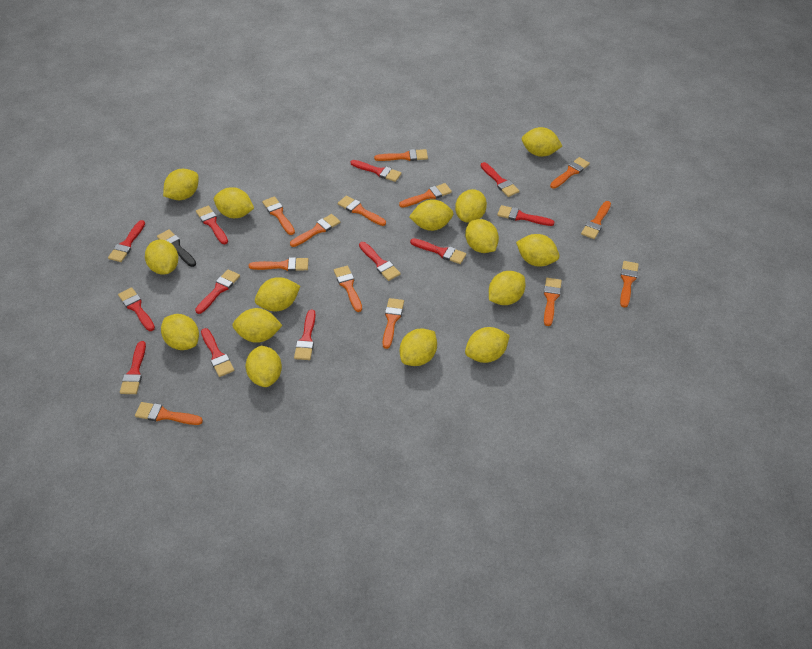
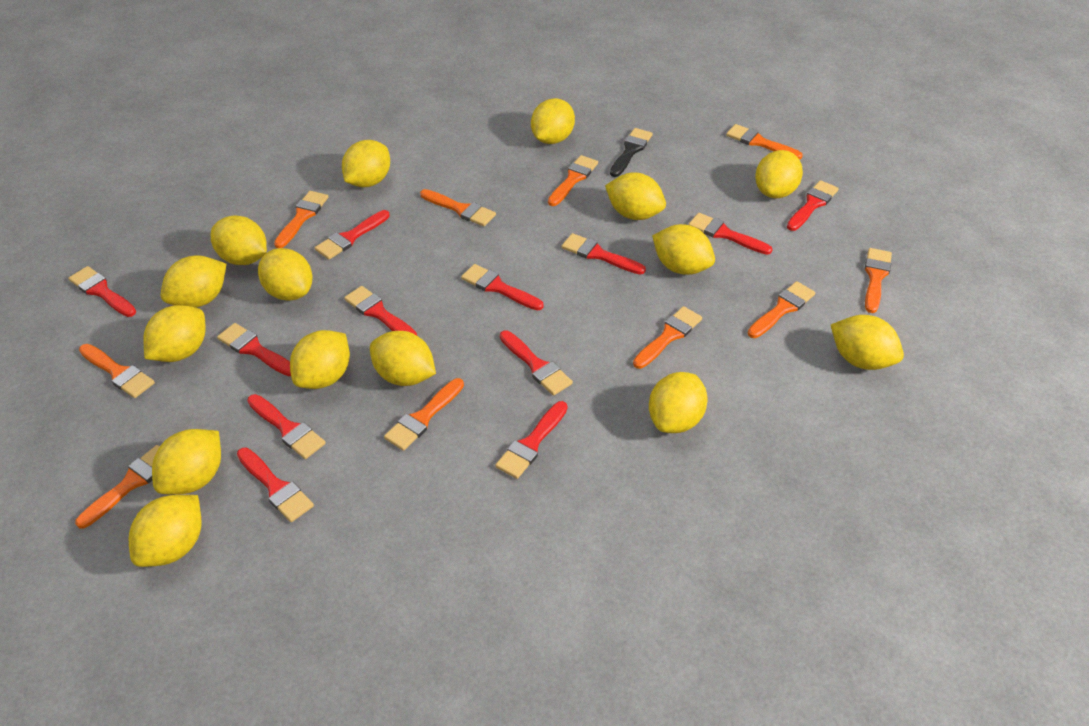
orange brush: 13 -> 10

